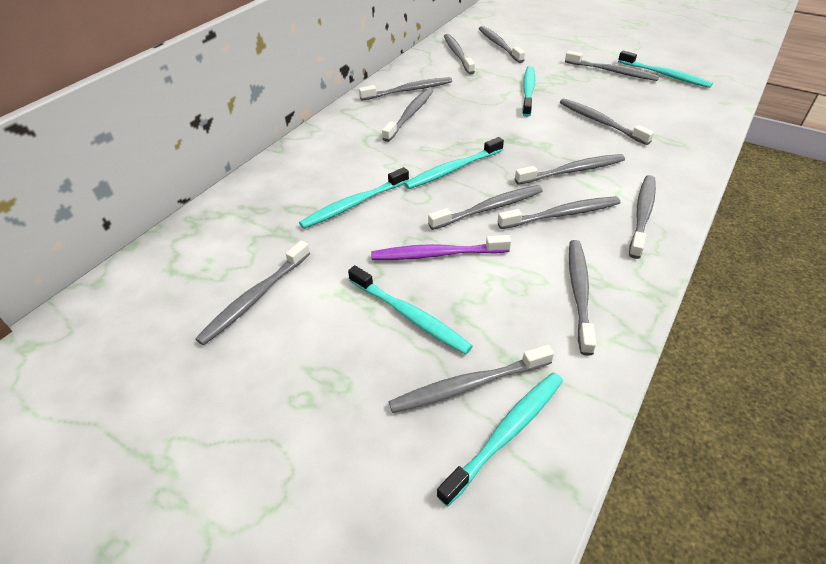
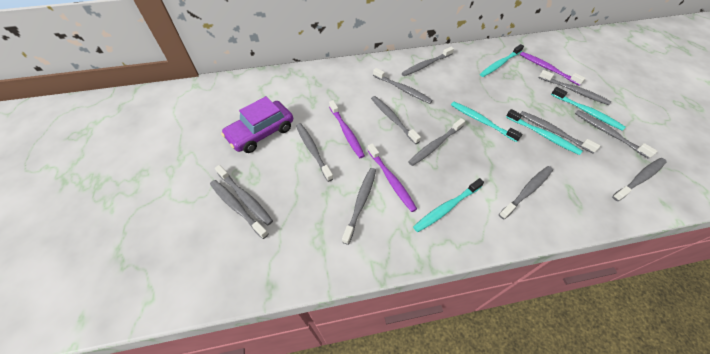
purple car: 0 -> 1
purple toothbrush: 1 -> 3
turquoise toothbrush: 6 -> 5

